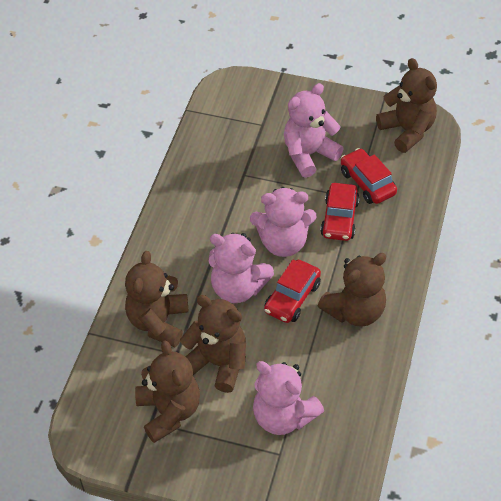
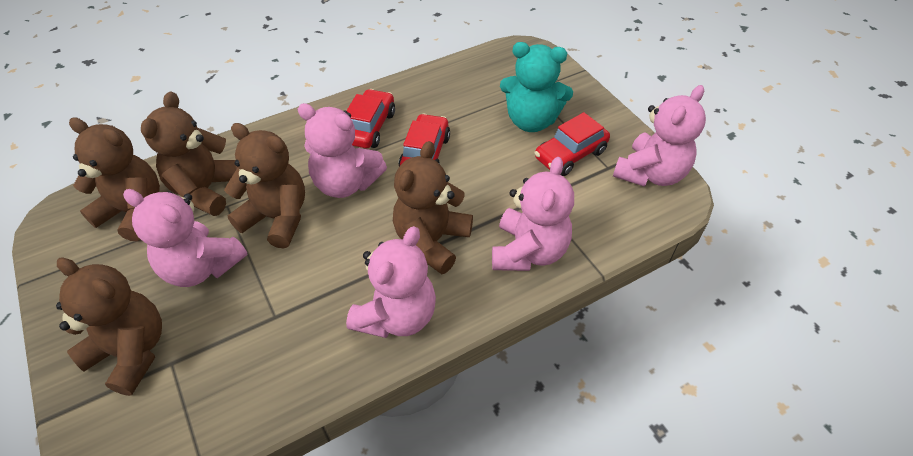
pink teddy bear: 4 -> 5
turquoise teddy bear: 0 -> 1

